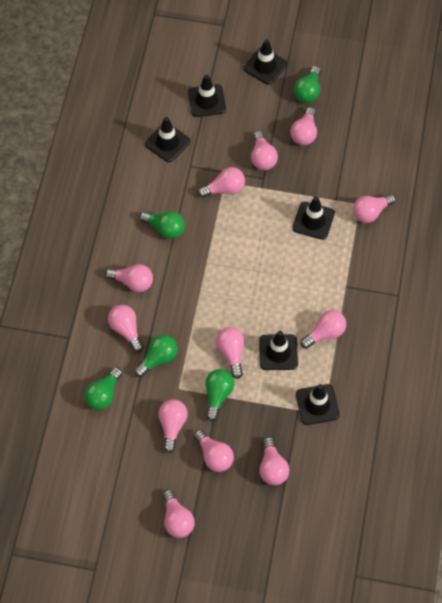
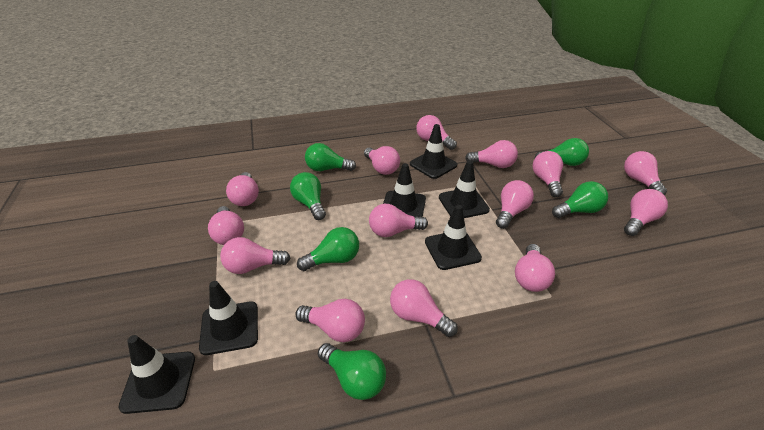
green light bulb: 5 -> 6
pink light bulb: 12 -> 14

